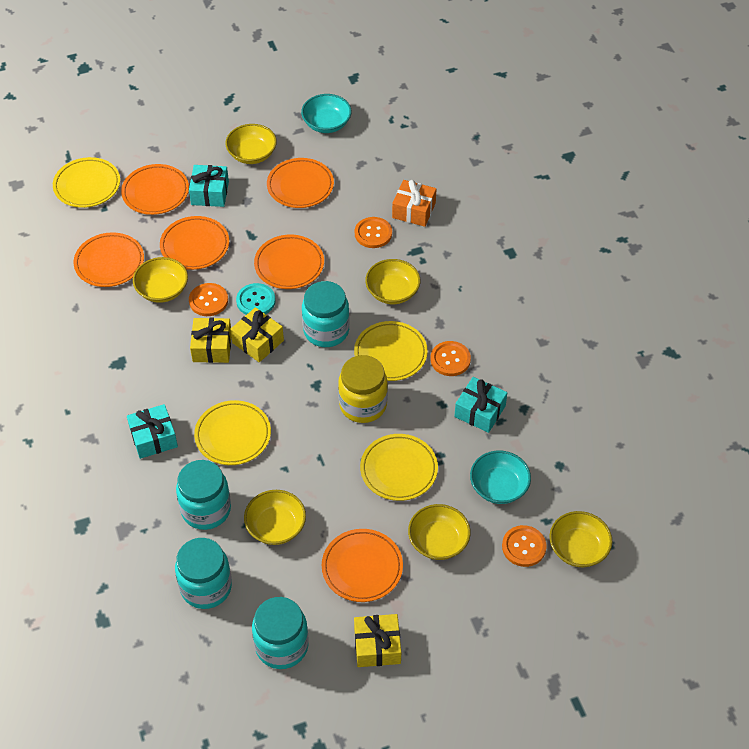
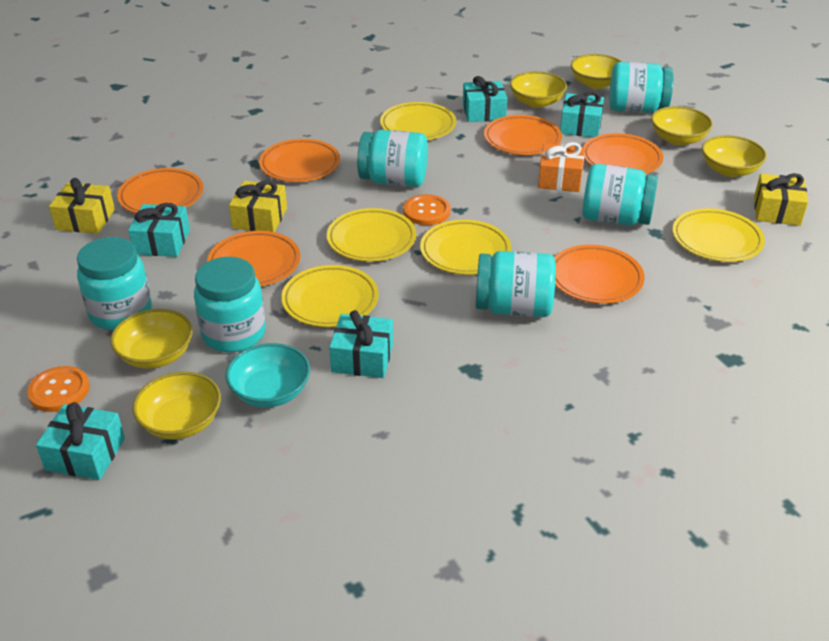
orange button: 4 -> 2
turquoise bowl: 2 -> 1
turquoise button: 1 -> 0
turquoise gift: 3 -> 5
turquoise jar: 4 -> 6
yellow jar: 1 -> 0
yellow plate: 4 -> 5

